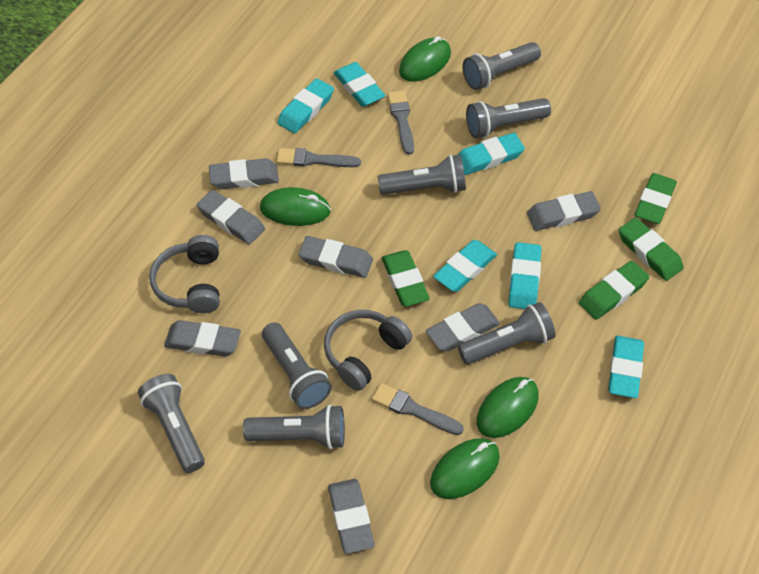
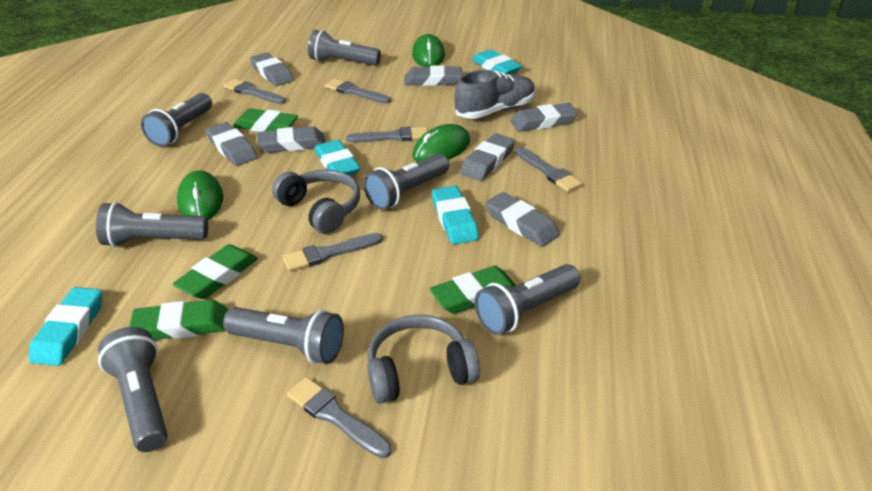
green mouse: 4 -> 3
grey brush: 3 -> 6
grey shoe: 0 -> 1
turquoise eraser: 6 -> 4

